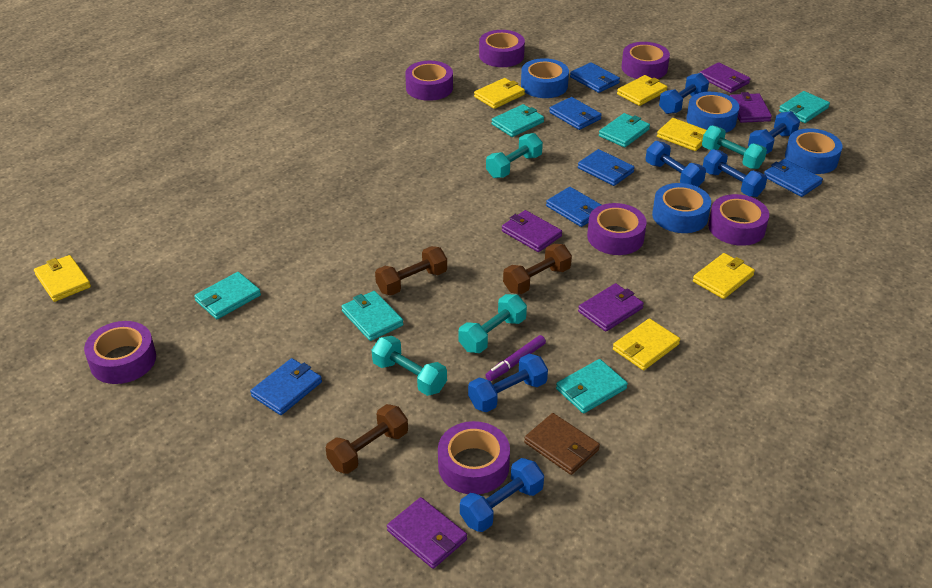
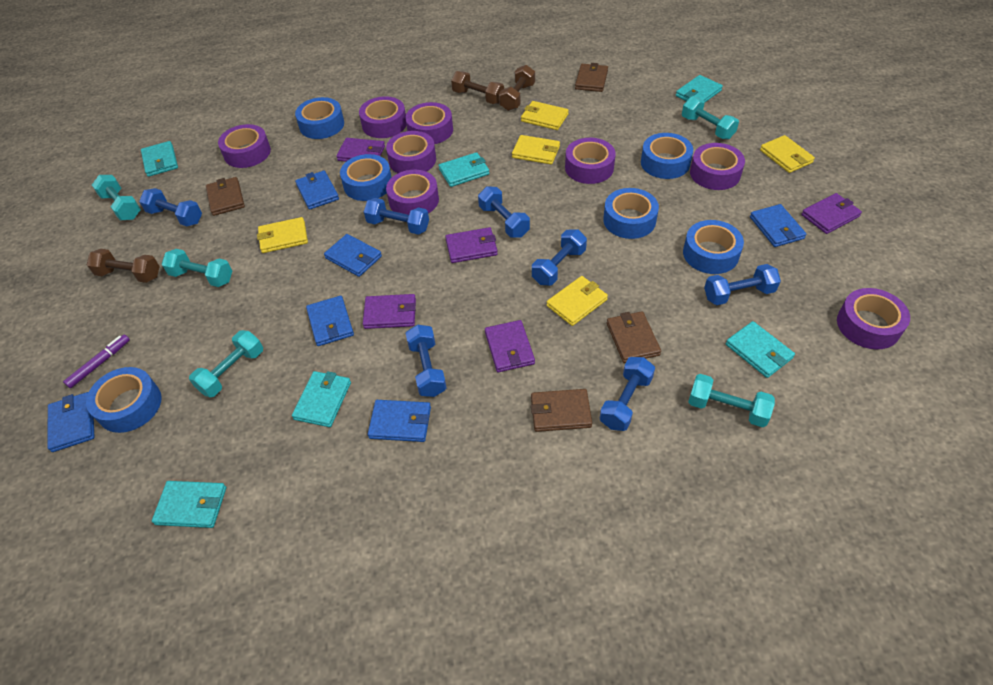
blue dumbbell: 6 -> 7
blue tape: 4 -> 6
brown wallet: 1 -> 4
purple tape: 7 -> 8
turquoise dumbbell: 4 -> 5
yellow wallet: 6 -> 5

